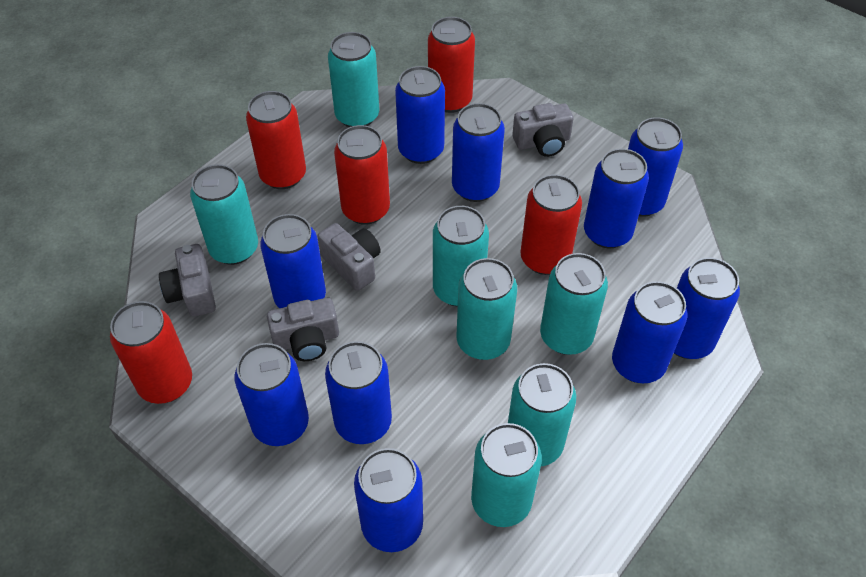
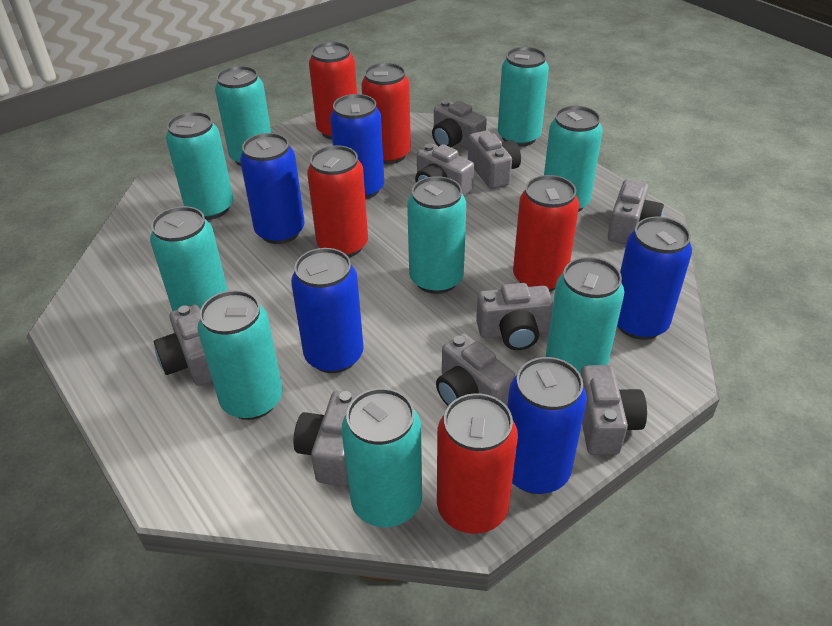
blue can: 10 -> 5
grey camera: 4 -> 9
turquoise can: 7 -> 9

